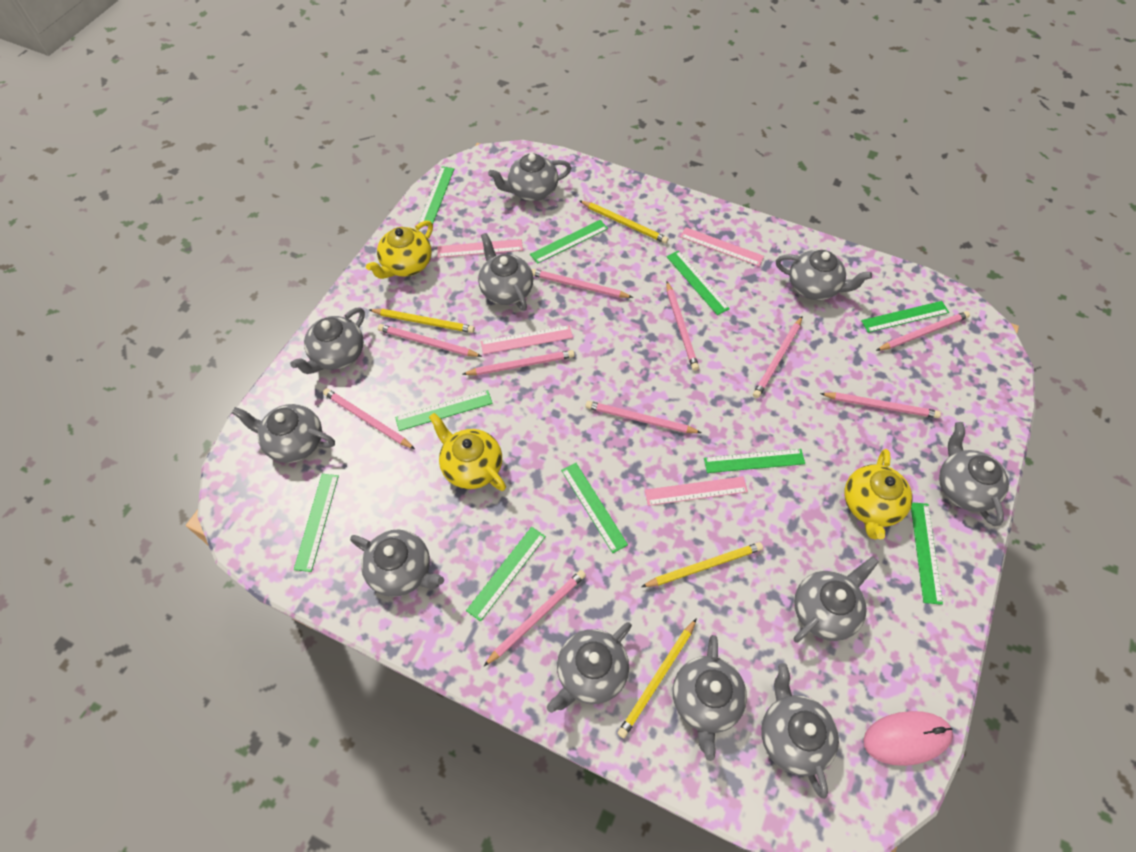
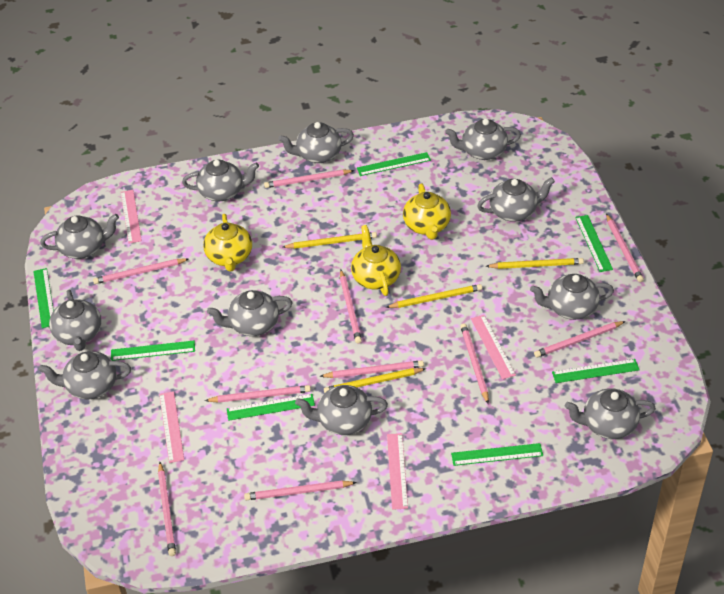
green ruler: 10 -> 7
pink mouse: 1 -> 0

